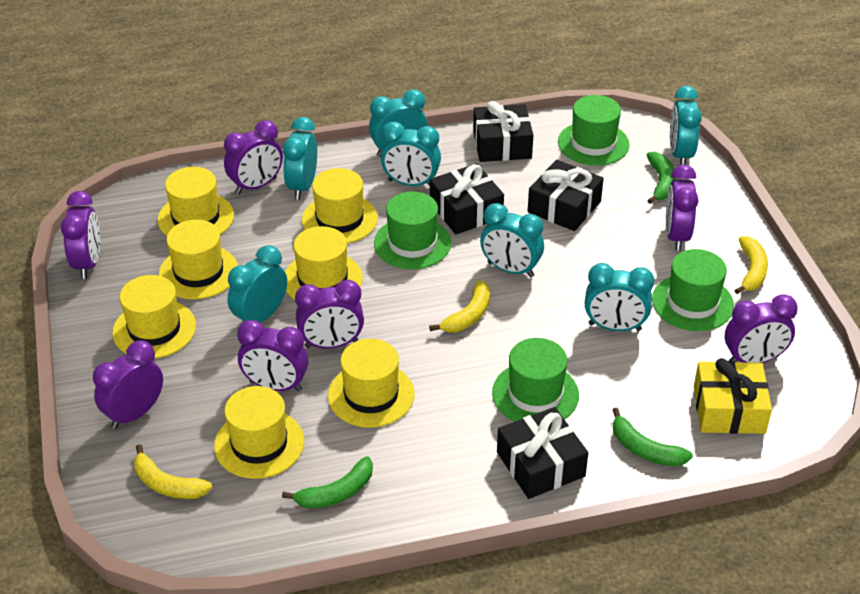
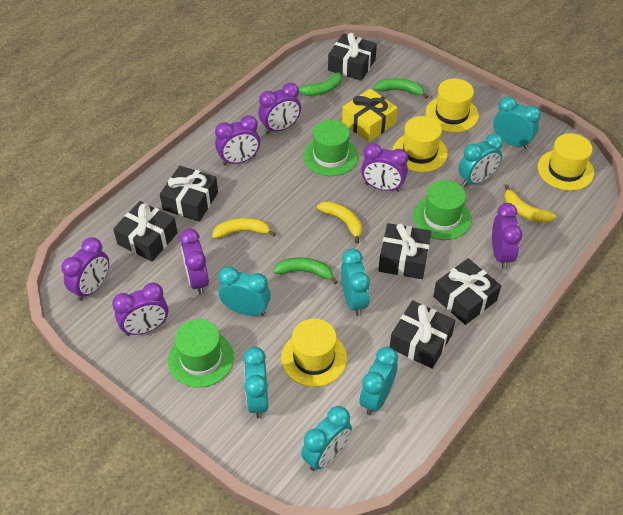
black gift: 4 -> 6
green hat: 4 -> 3
yellow hat: 7 -> 4

